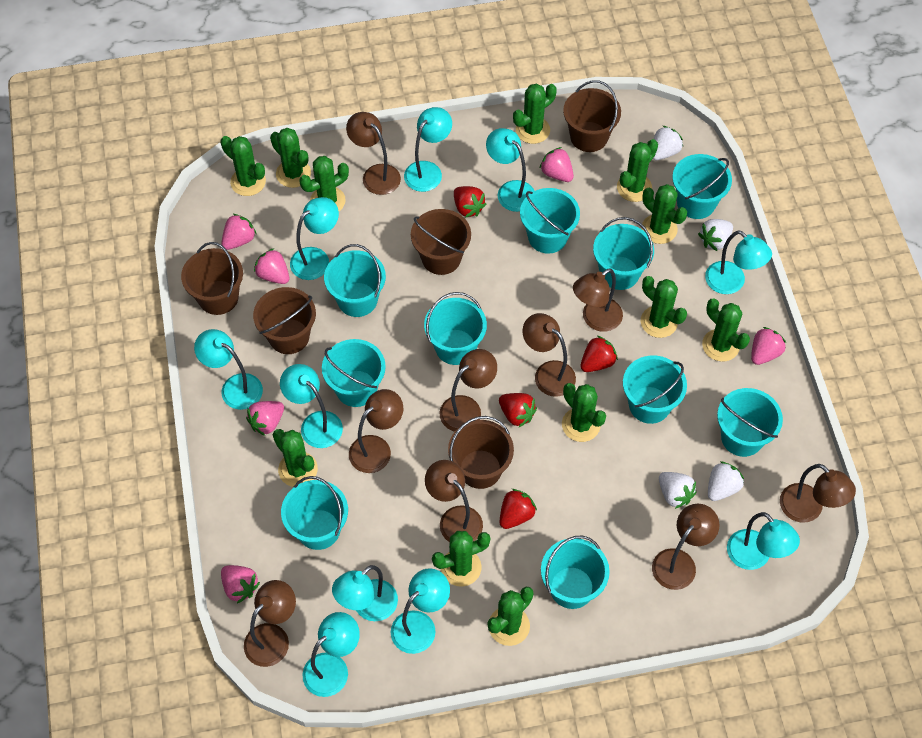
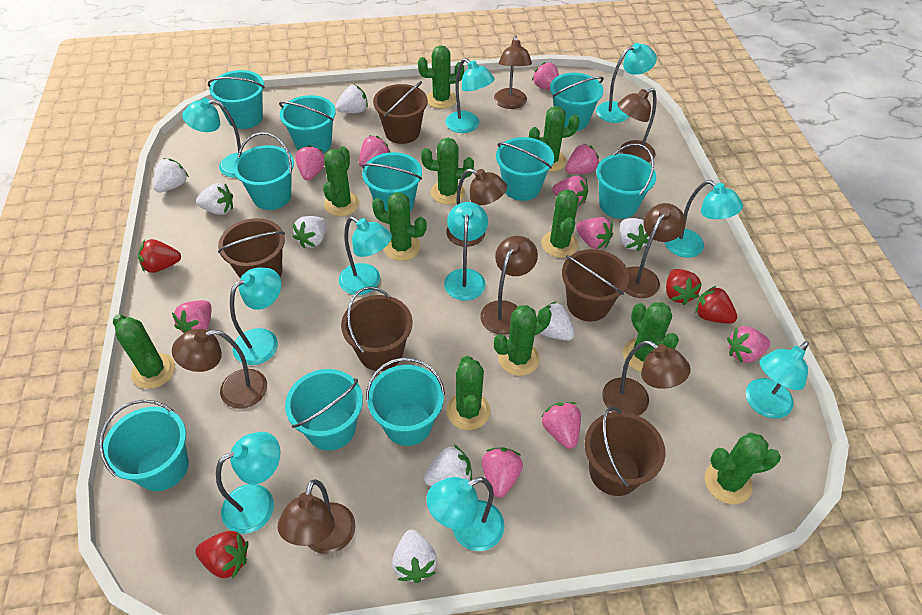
brown lamp: 9 -> 8
green cactus: 12 -> 11
pink strawberry: 6 -> 10
white strawberry: 4 -> 8

